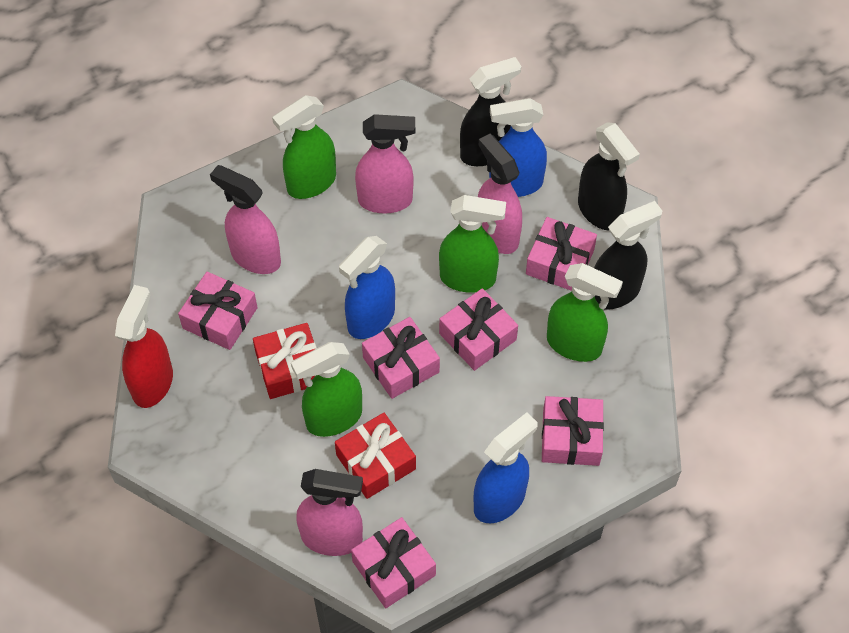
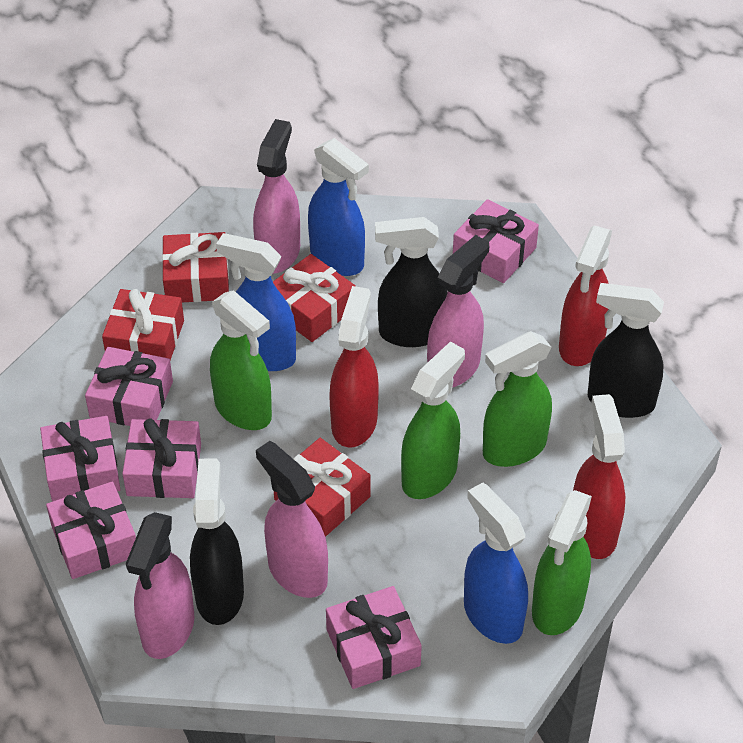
red gift: 2 -> 4
red spray bottle: 1 -> 3

